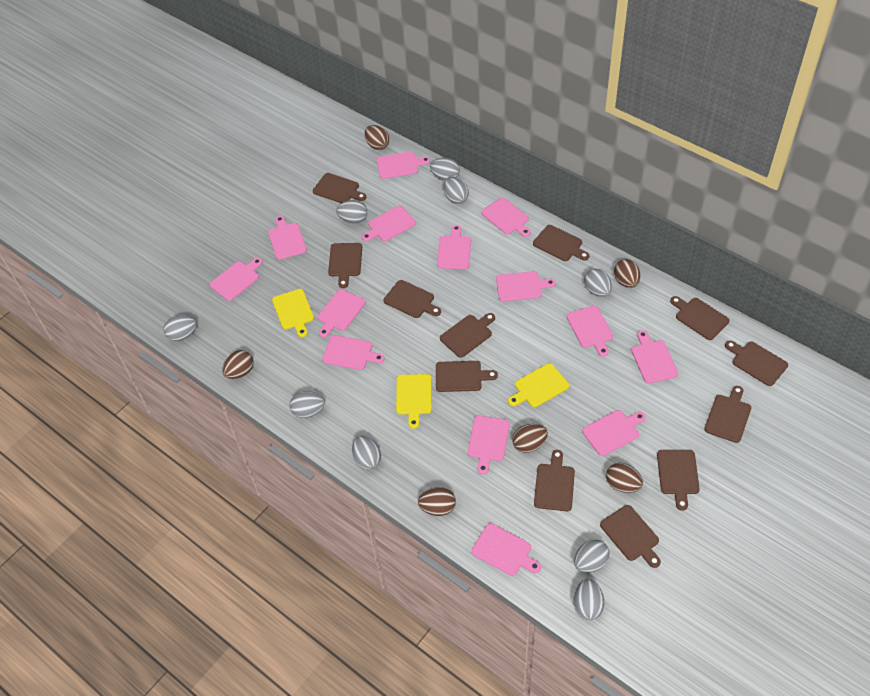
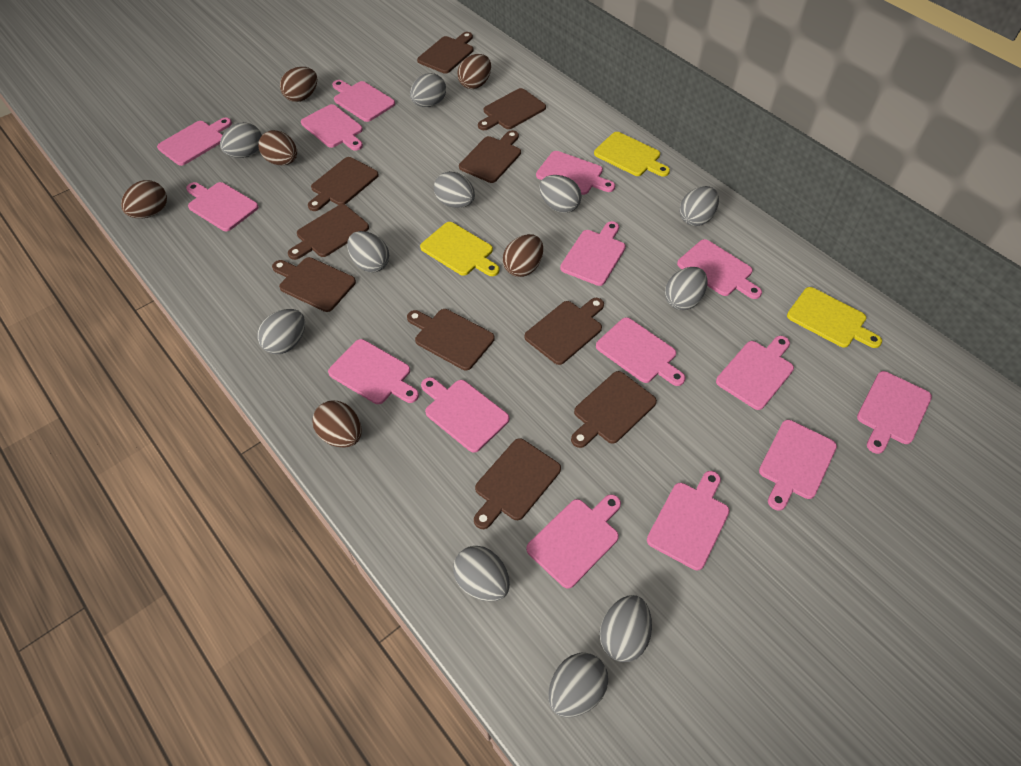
brown cutting board: 12 -> 10
grey egg: 9 -> 11
pink cutting board: 14 -> 15

